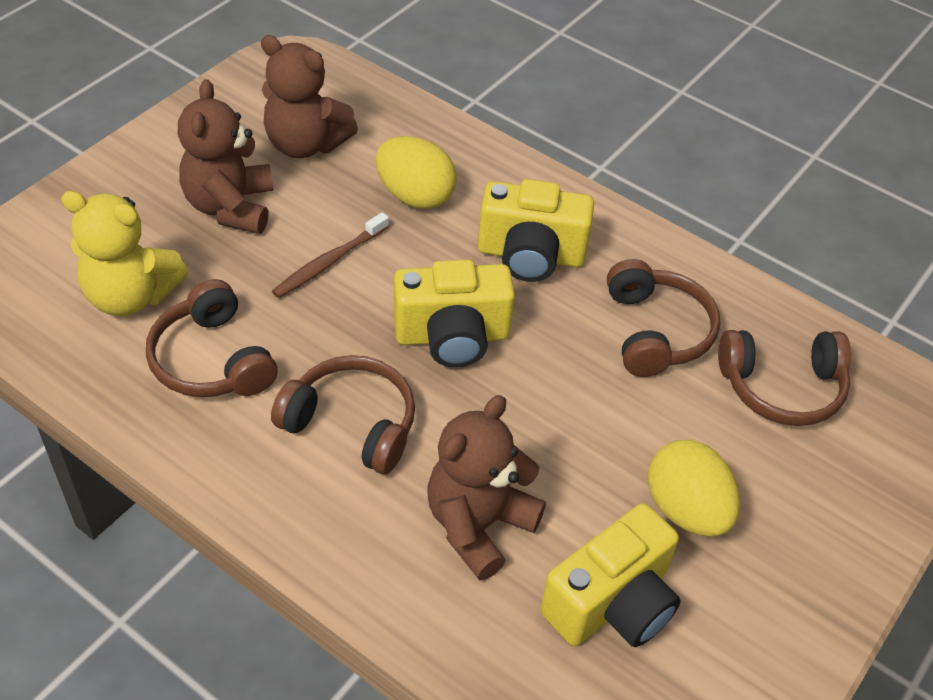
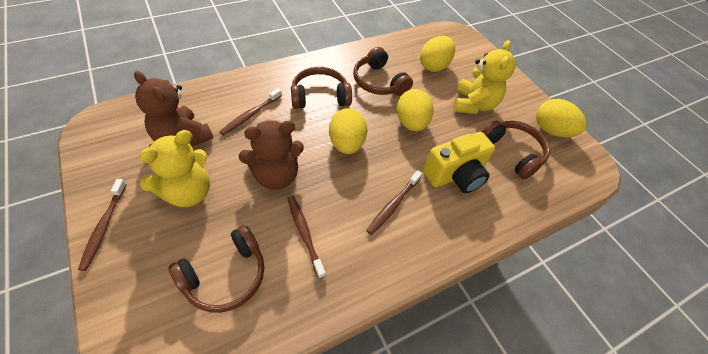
brown teddy bear: 3 -> 2
brown toothbrush: 1 -> 4
yellow camera: 3 -> 1
yellow egg: 2 -> 4
yellow teddy bear: 1 -> 2

